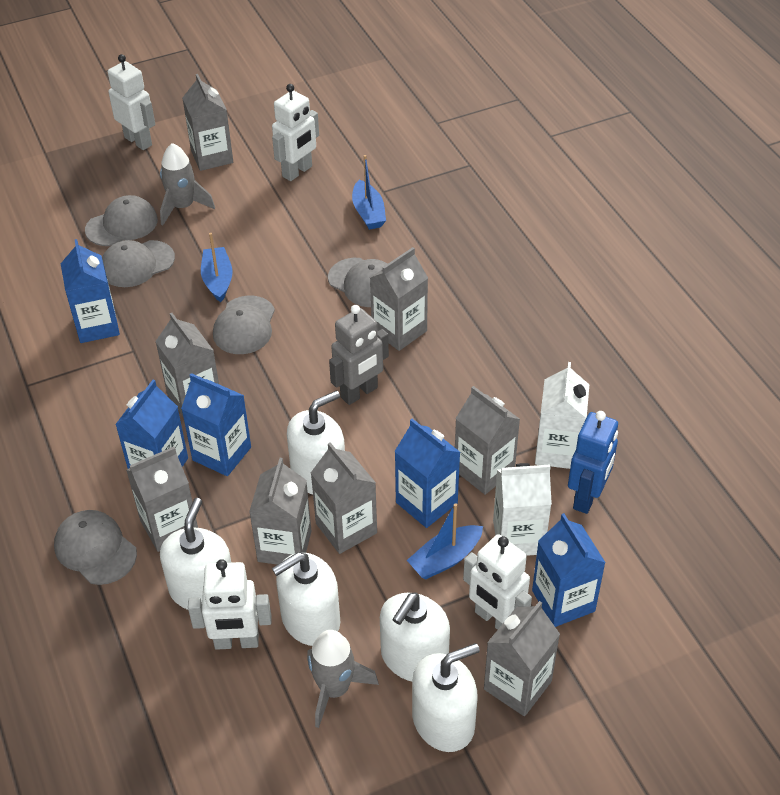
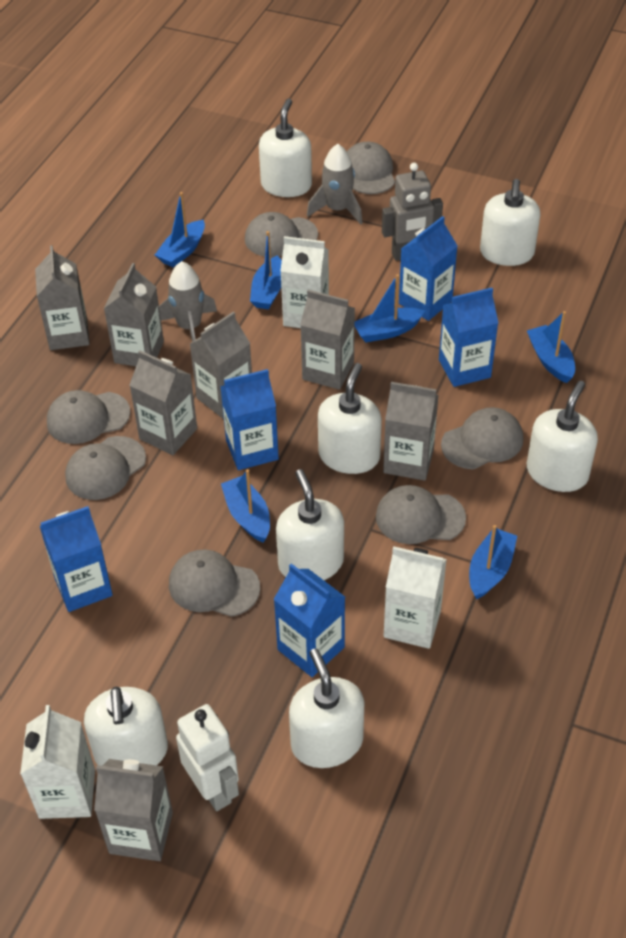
blue boat: 3 -> 6
blue robot: 1 -> 0
grey cap: 5 -> 7
grey carton: 8 -> 7
white carton: 2 -> 3
white robot: 4 -> 1
white soap dispenser: 5 -> 7

